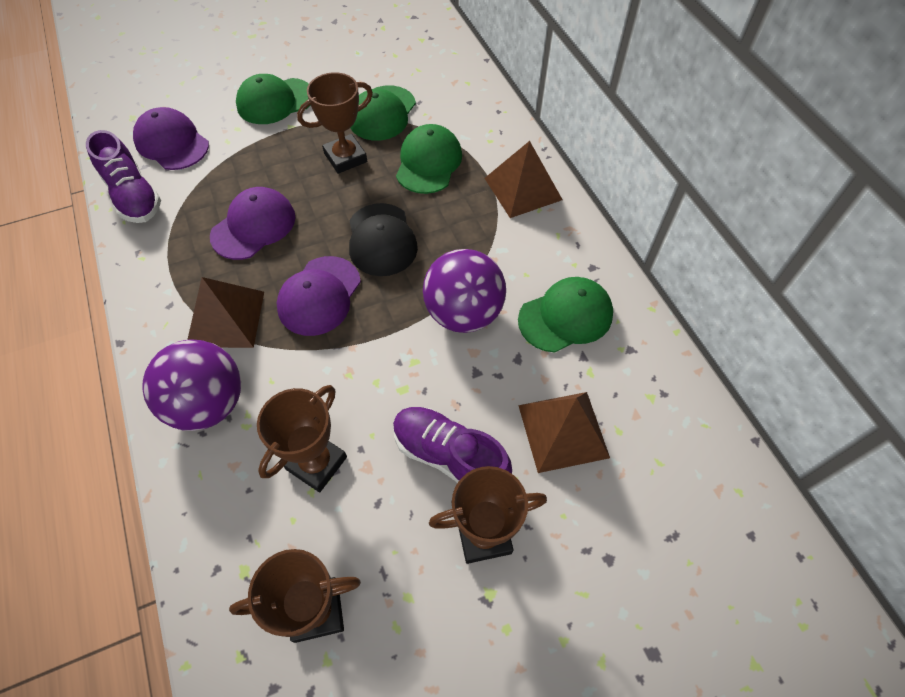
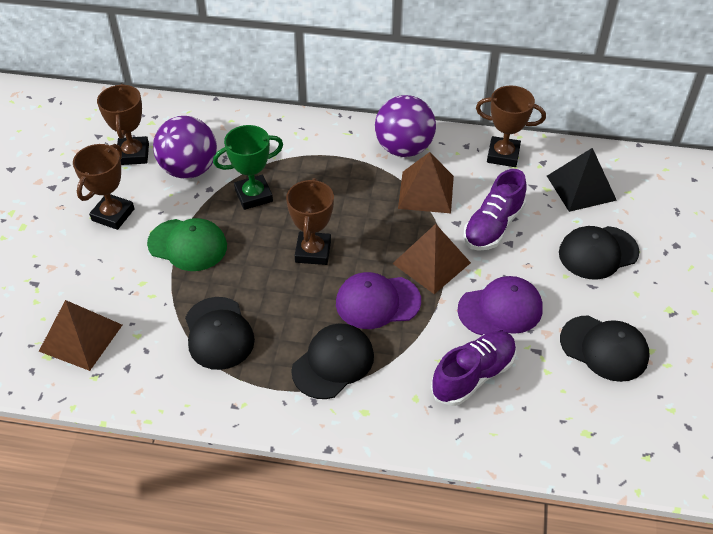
black cap: 1 -> 4
black pyramid: 0 -> 1
green cap: 4 -> 1
green trophy: 0 -> 1
purple cap: 3 -> 2

